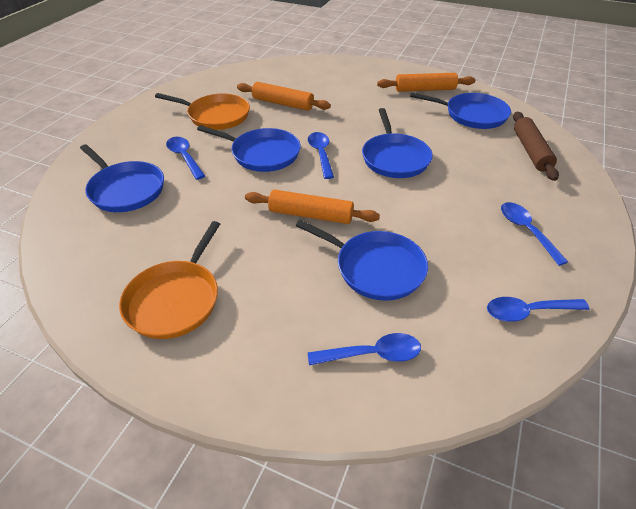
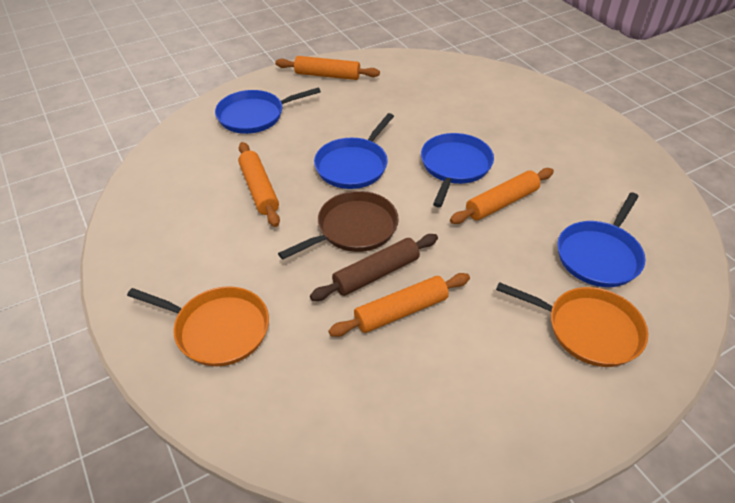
blue pan: 5 -> 4
blue spoon: 5 -> 0
brown pan: 0 -> 1
orange rolling pin: 3 -> 4

